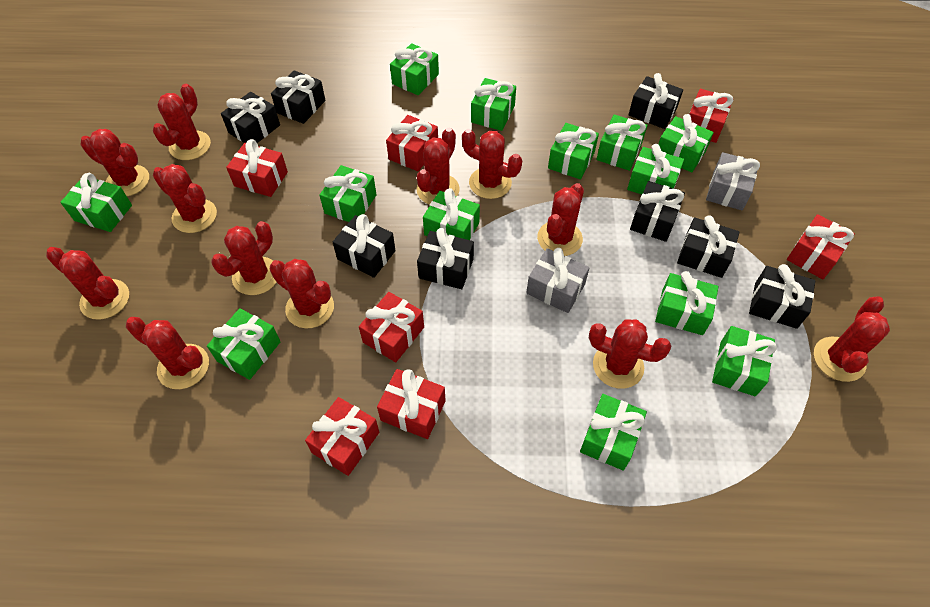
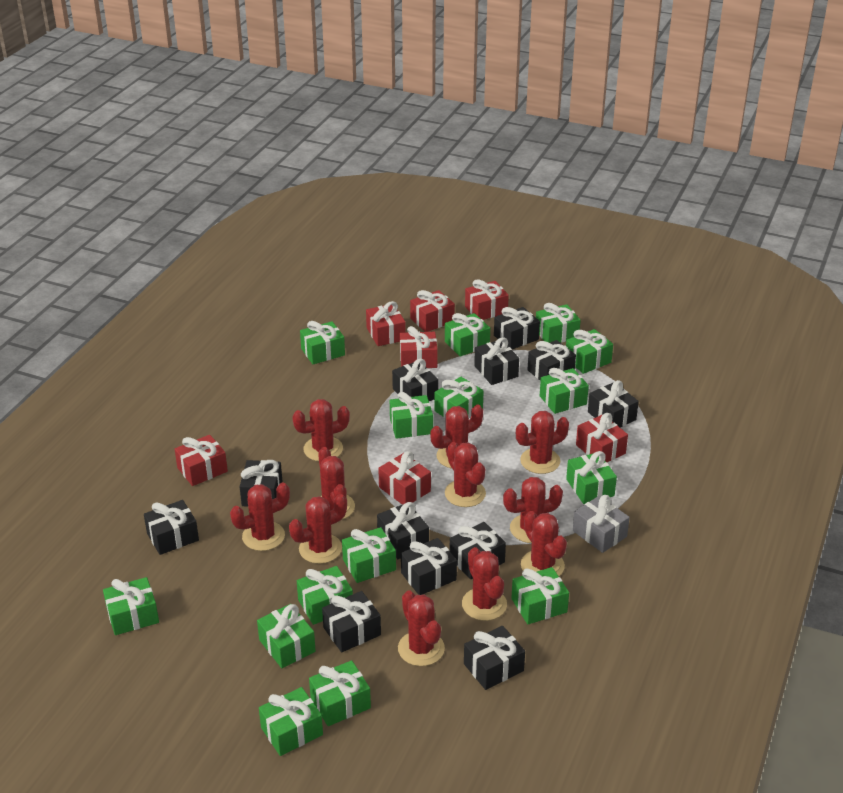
black gift: 8 -> 12
green gift: 13 -> 15
grey gift: 2 -> 1
red cactus: 12 -> 11

